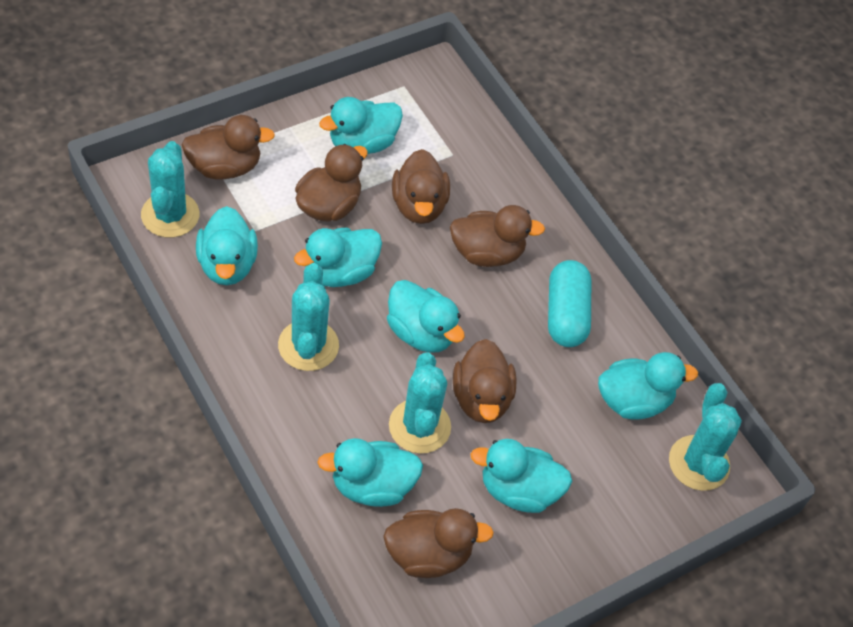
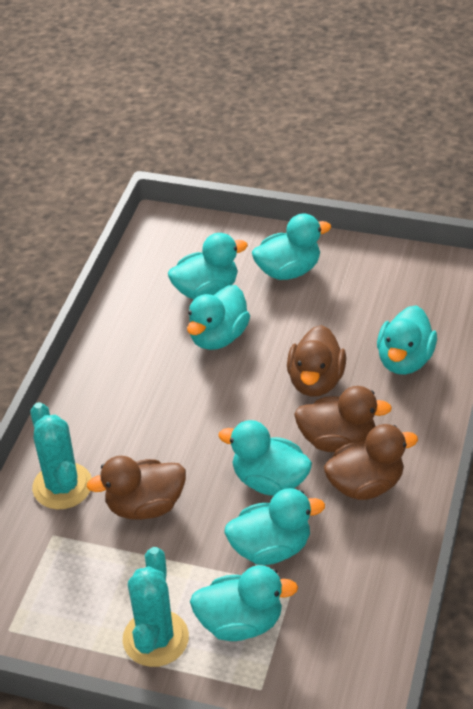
brown duck: 6 -> 4
turquoise cactus: 4 -> 2
turquoise capsule: 1 -> 0

